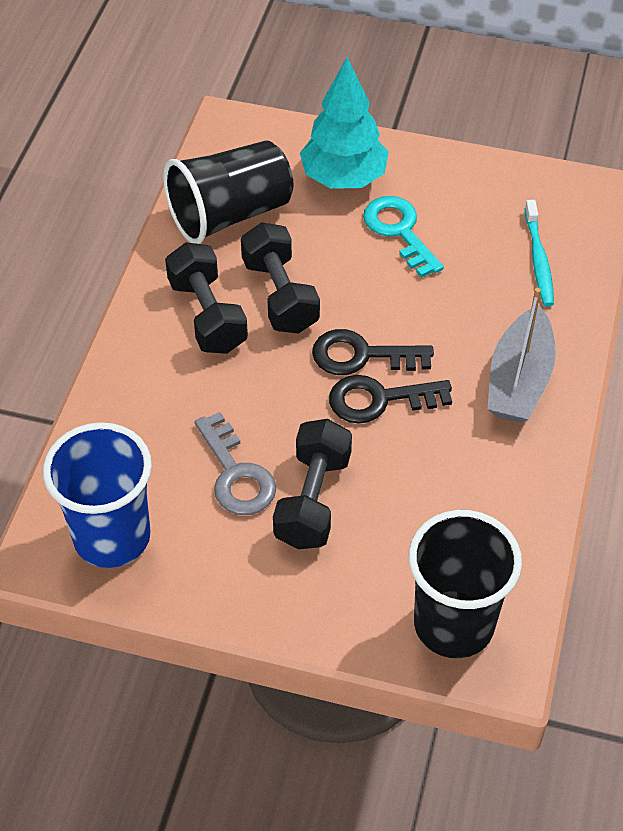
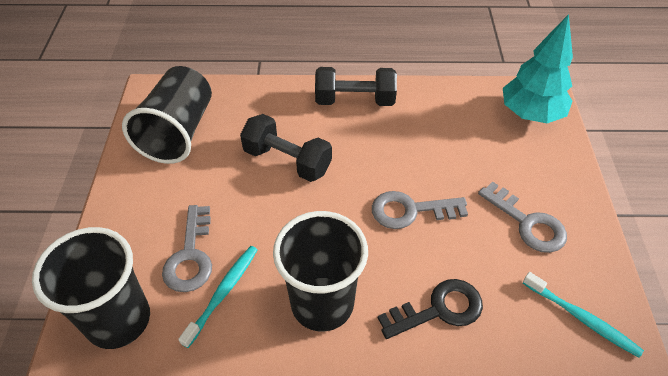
black cup: 2 -> 3
black dumbbell: 3 -> 2
black key: 2 -> 1
blue cup: 1 -> 0
grey boat: 1 -> 0
grey key: 1 -> 3
turquoise key: 1 -> 0
turquoise toothbrush: 1 -> 2

